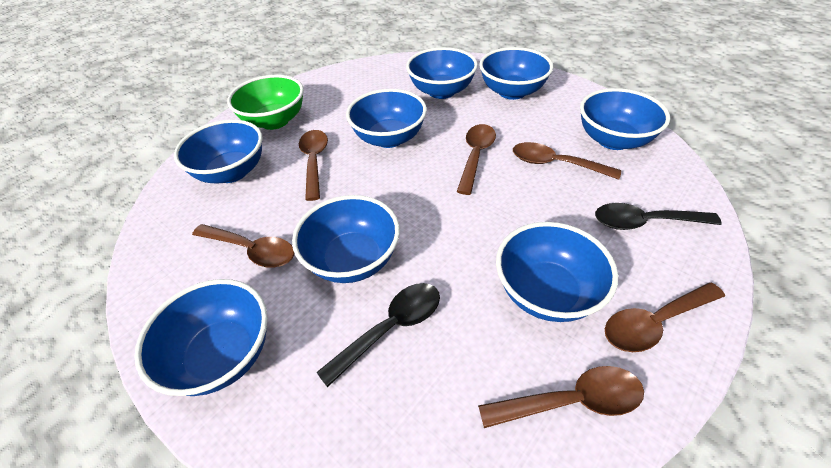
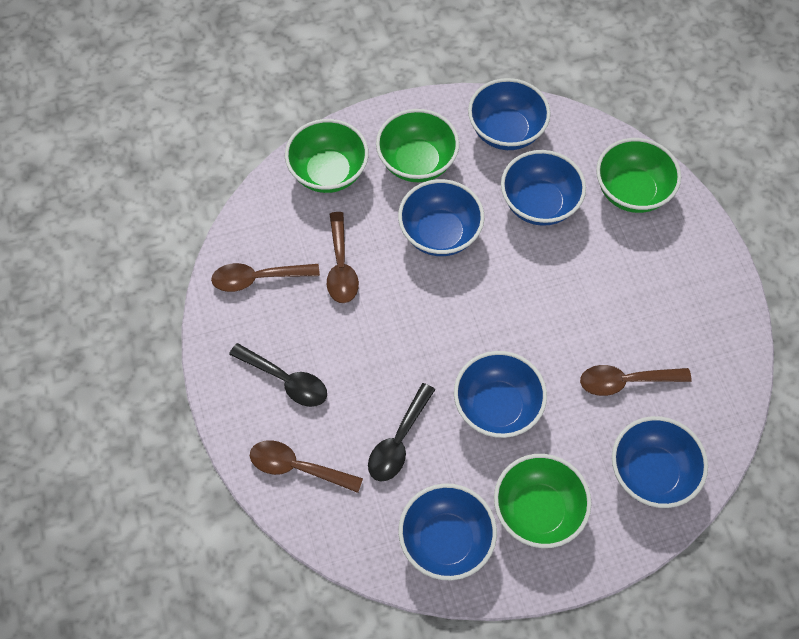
blue bowl: 8 -> 6
brown spoon: 6 -> 4
green bowl: 1 -> 4

